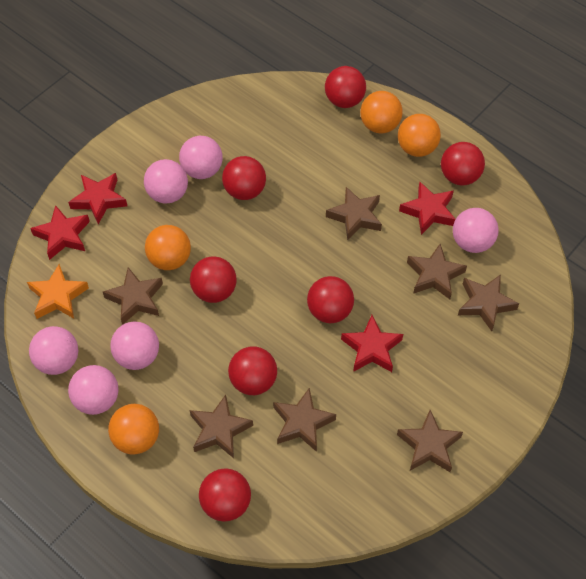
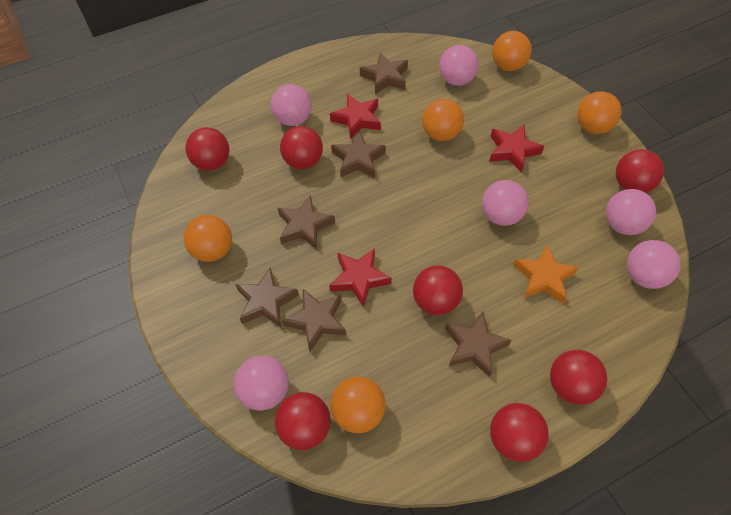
brown star: 7 -> 6
orange ball: 4 -> 5
red star: 4 -> 3

